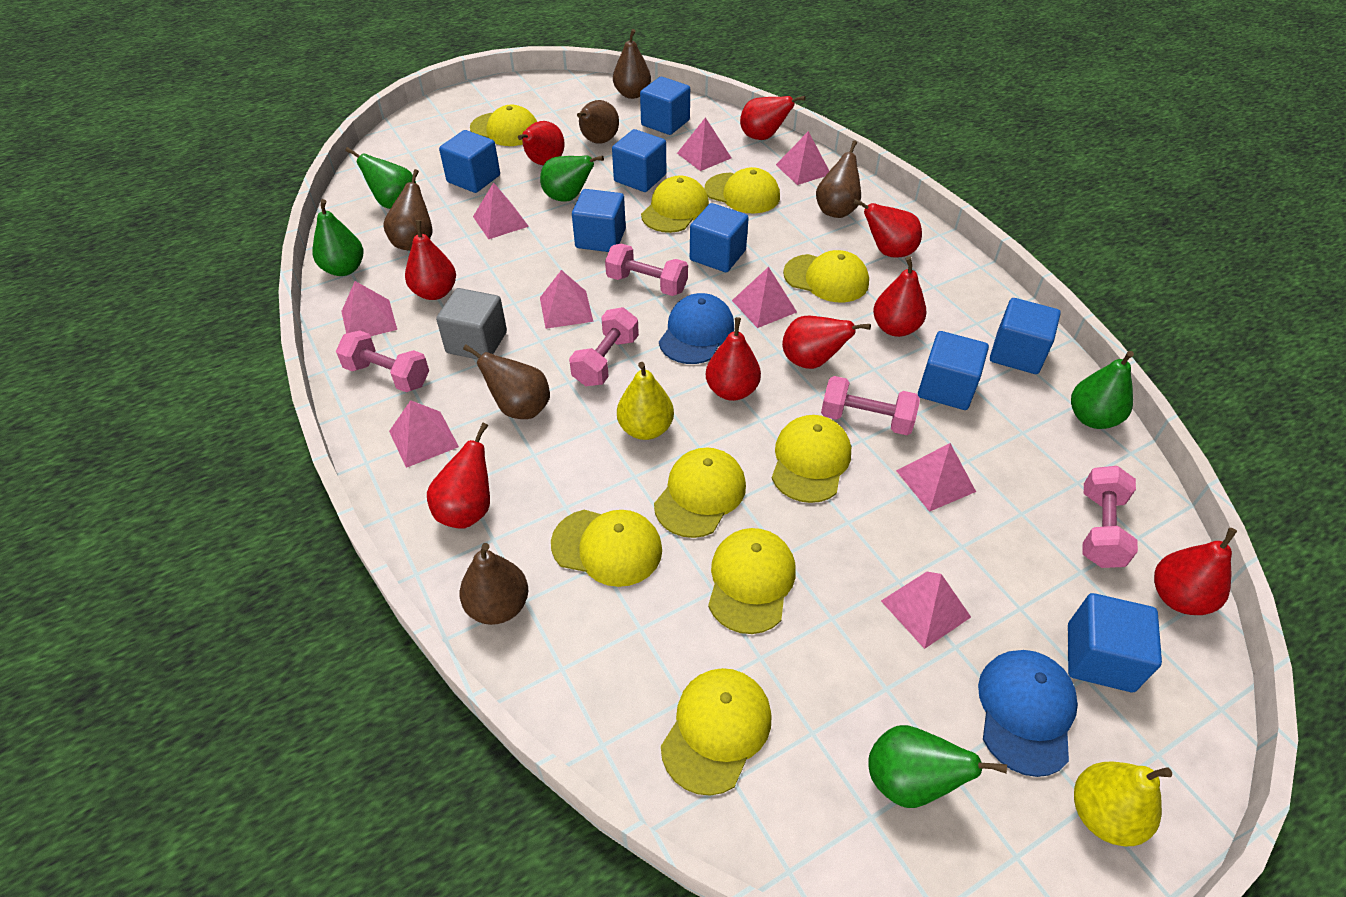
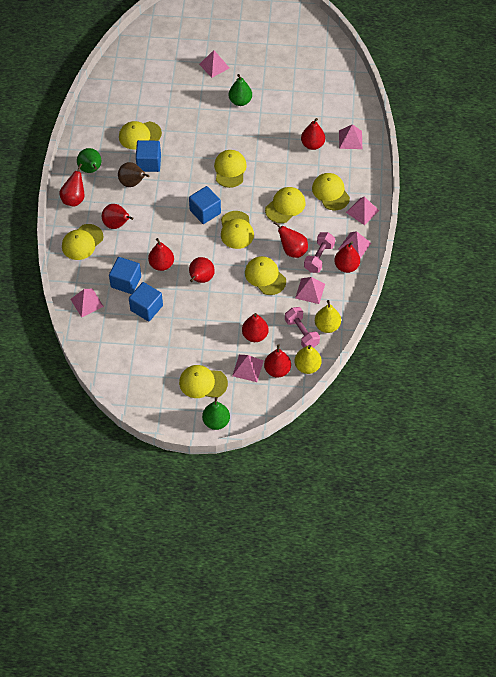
blue cap: 2 -> 0
blue cube: 8 -> 4
brown pear: 6 -> 1
green pear: 5 -> 3
grey cube: 1 -> 0
pink dumbbell: 5 -> 2
pink pyramid: 9 -> 7
yellow cap: 9 -> 8

